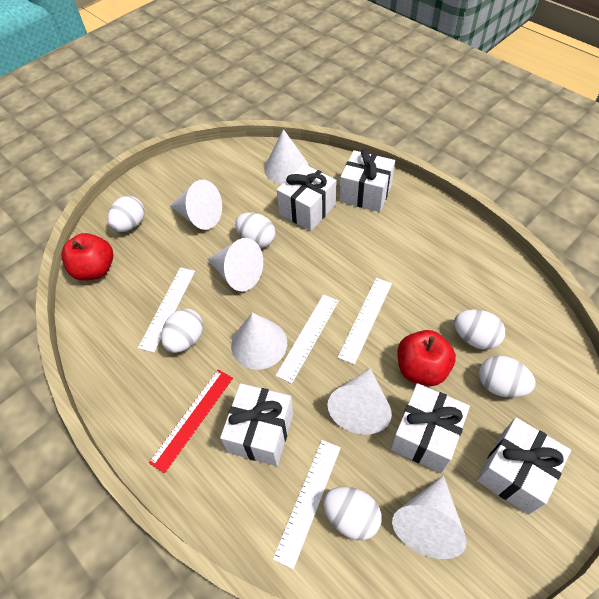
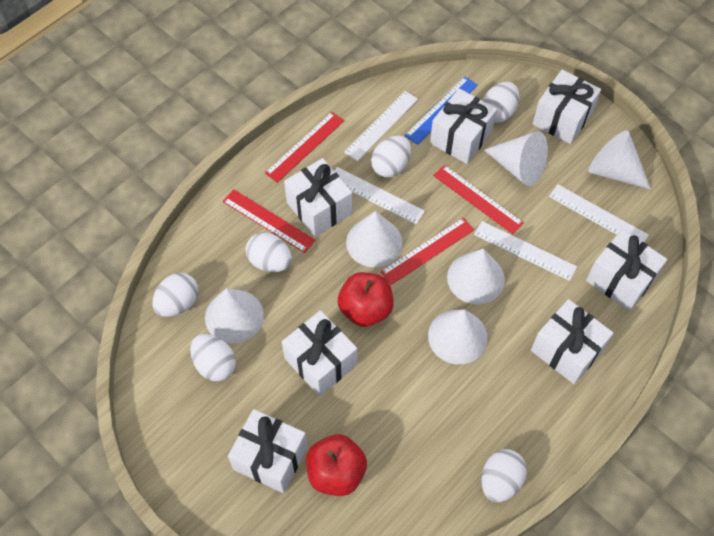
blue ruler: 0 -> 1
red ruler: 1 -> 4
white gift: 5 -> 7

